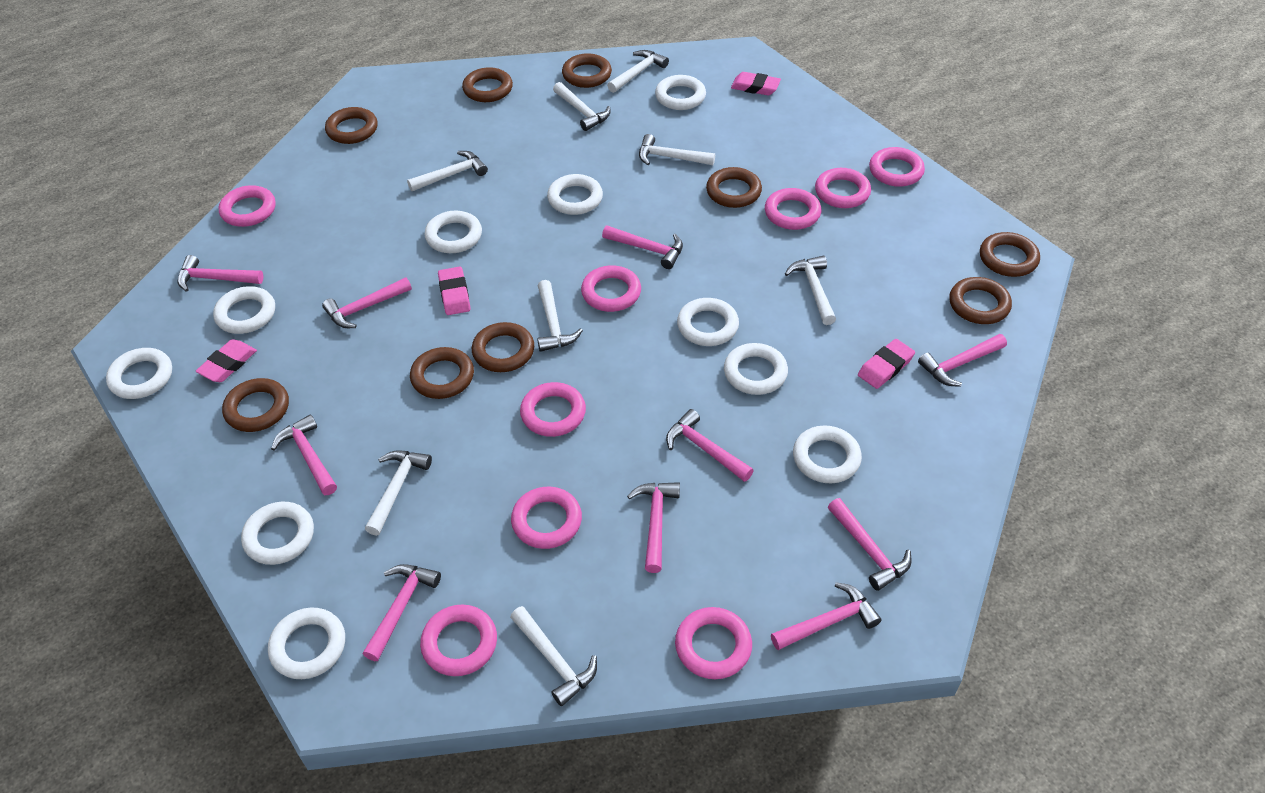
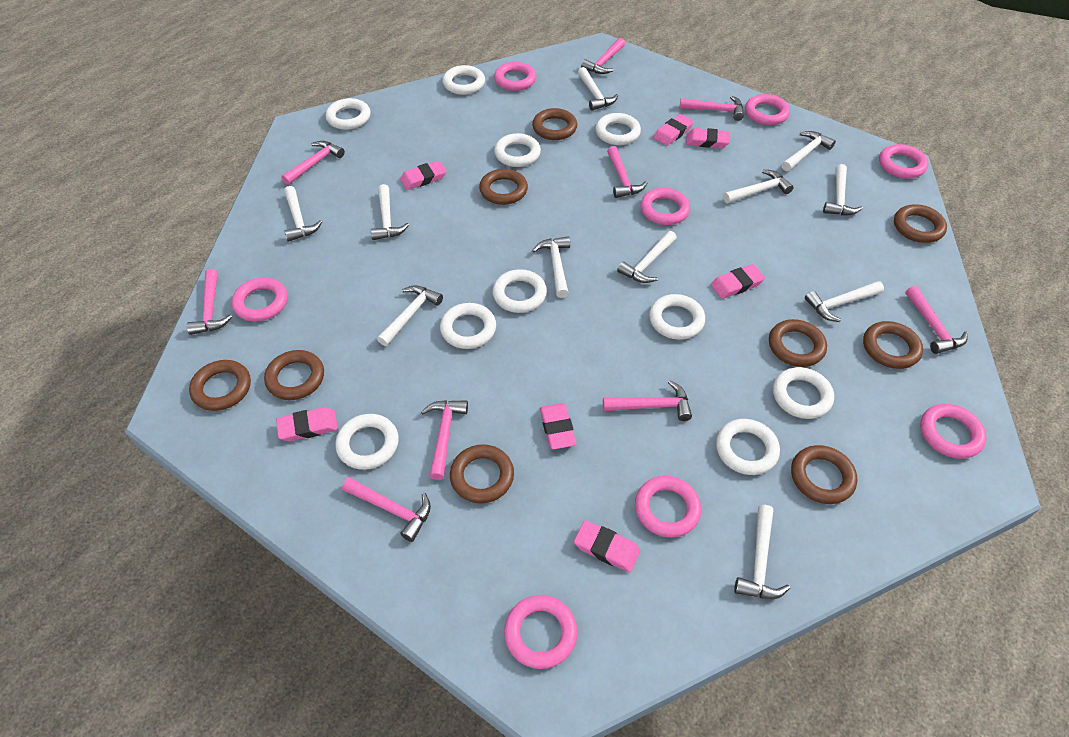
pink eraser: 4 -> 7
pink hammer: 10 -> 9
pink ring: 9 -> 8
white hammer: 8 -> 11

